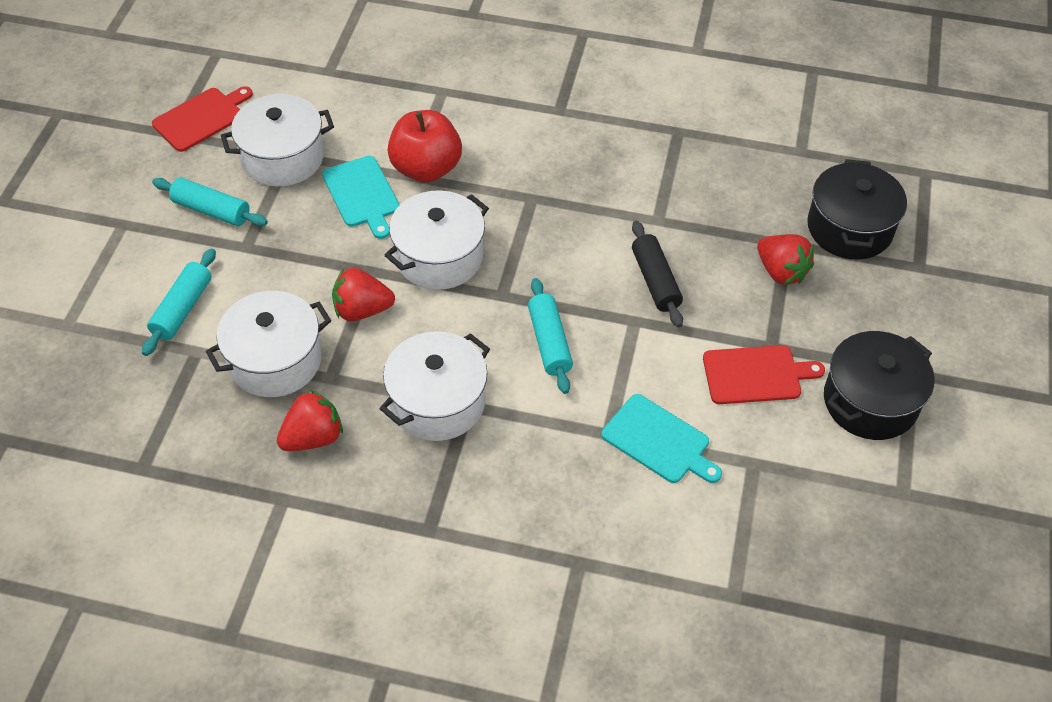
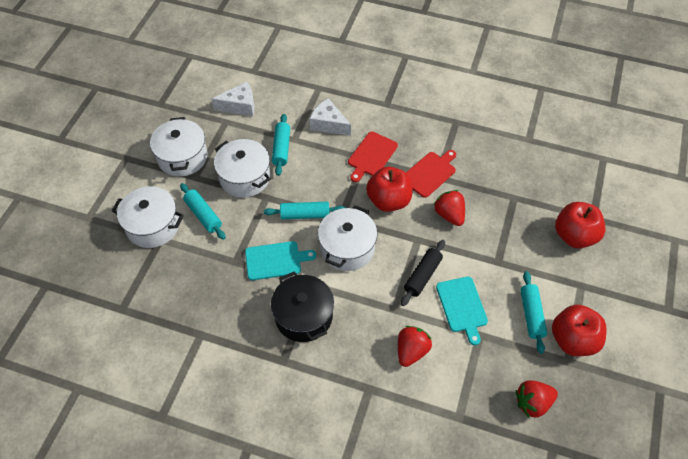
black pot: 2 -> 1
red apple: 1 -> 3
turquoise rolling pin: 3 -> 4
white cheese: 0 -> 2

